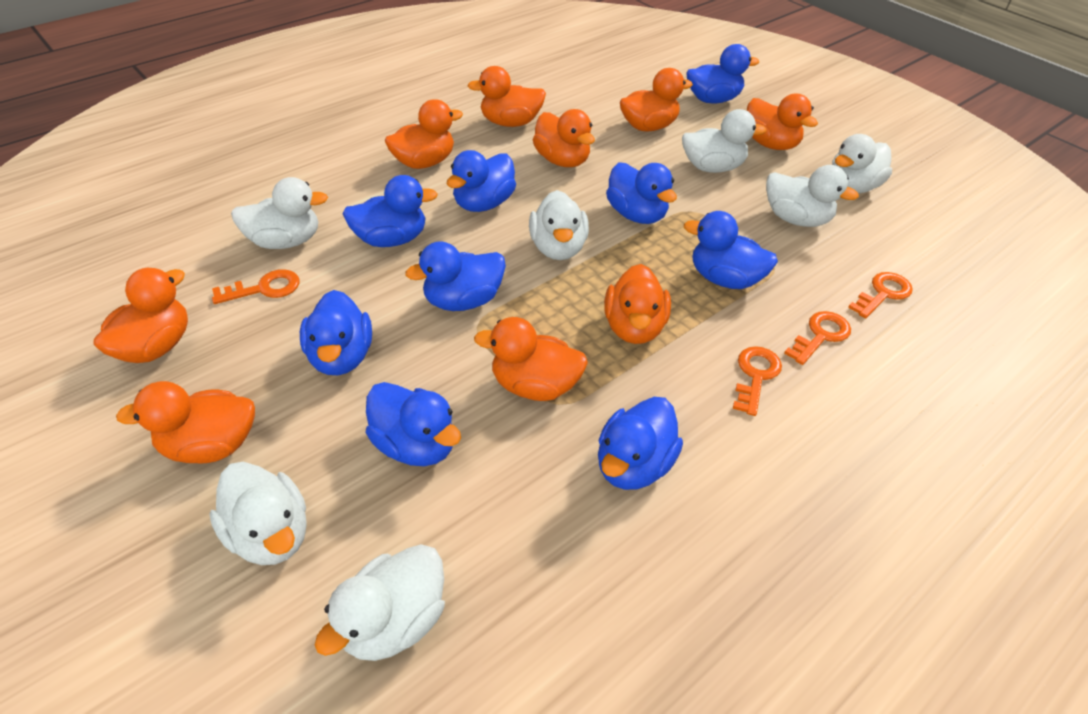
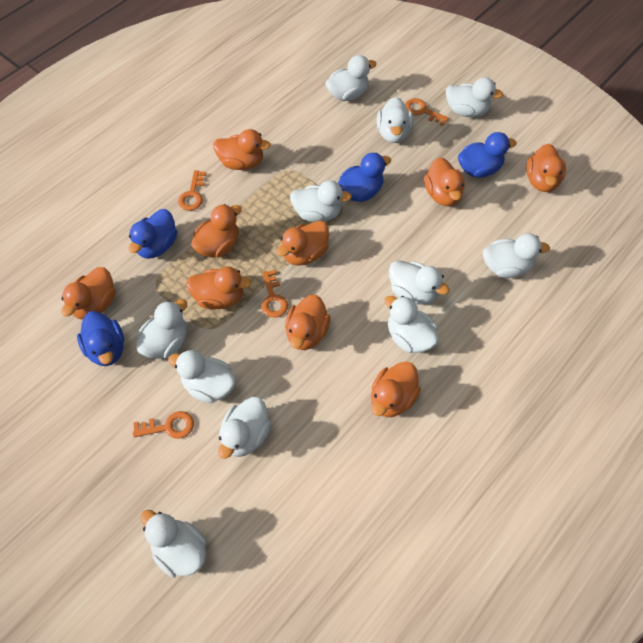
blue duck: 9 -> 4
white duck: 7 -> 11

